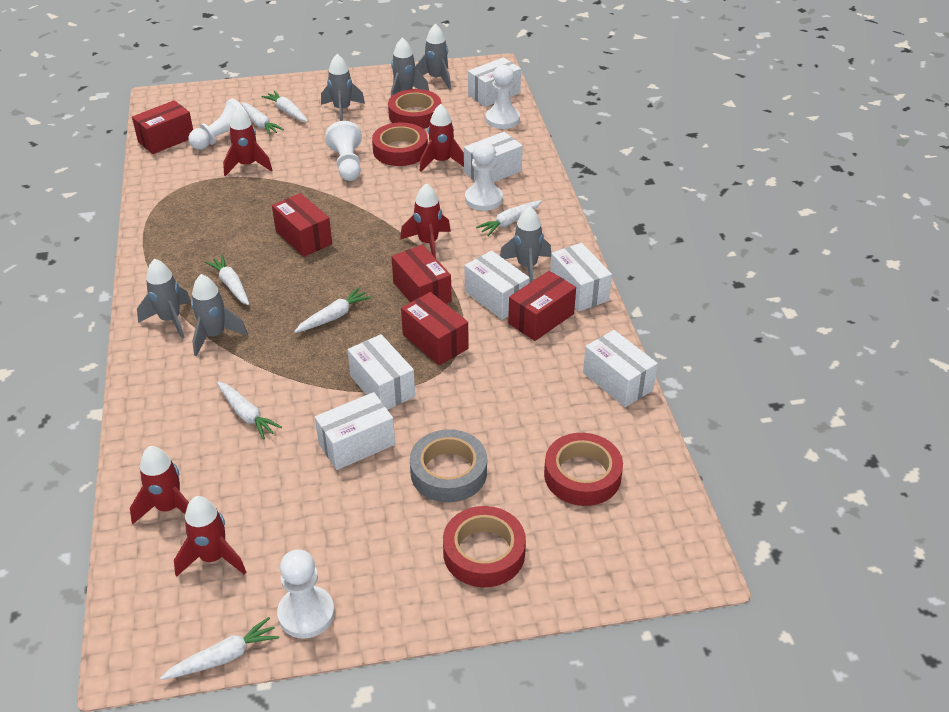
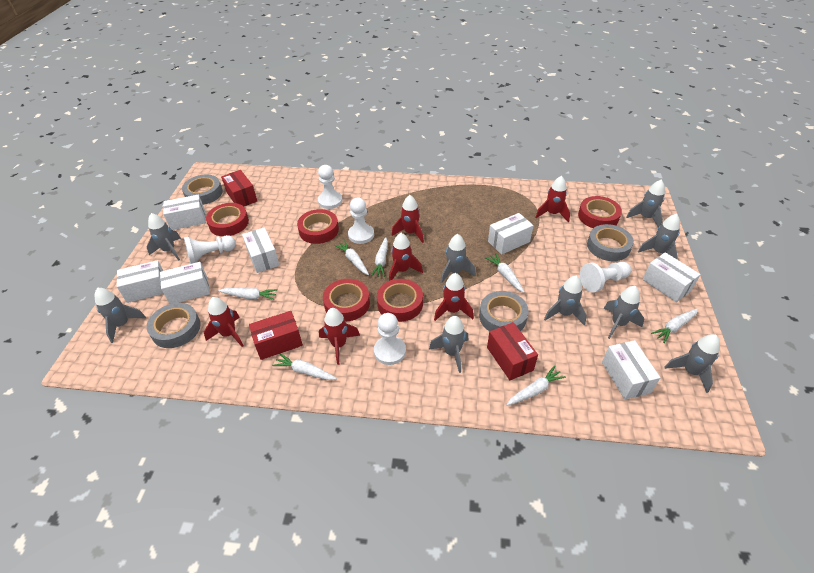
grey rocket: 6 -> 9
grey tape: 1 -> 4
red box: 5 -> 3
red rocket: 5 -> 6
red tape: 4 -> 5

